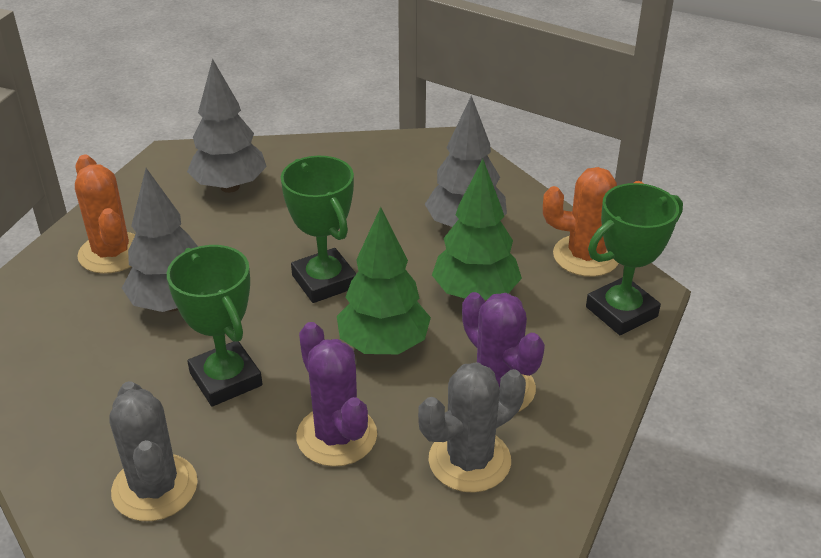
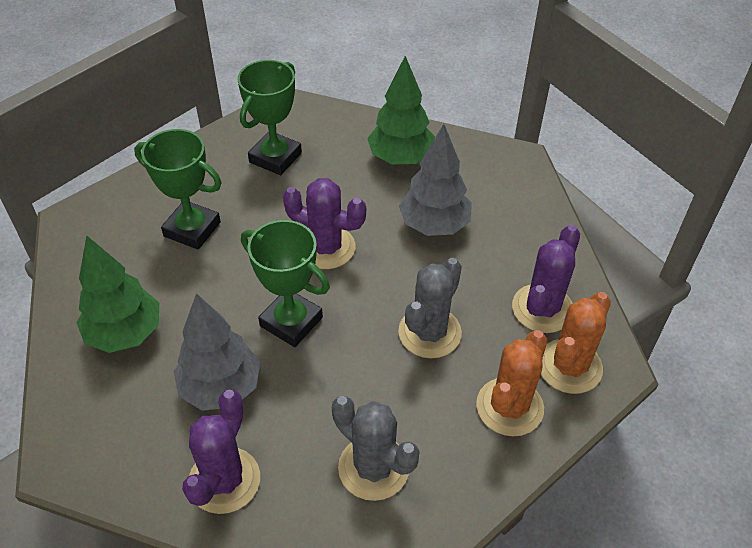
grey tree: 3 -> 2
purple cactus: 2 -> 3

